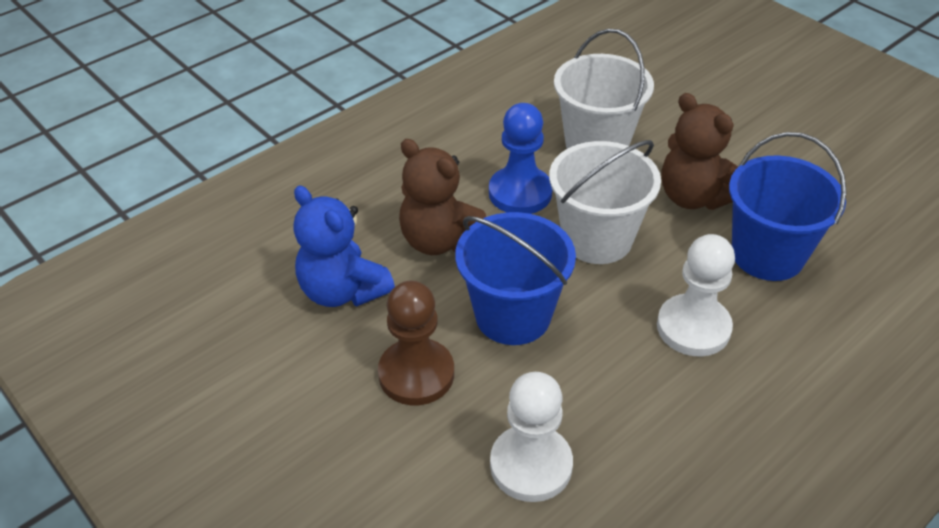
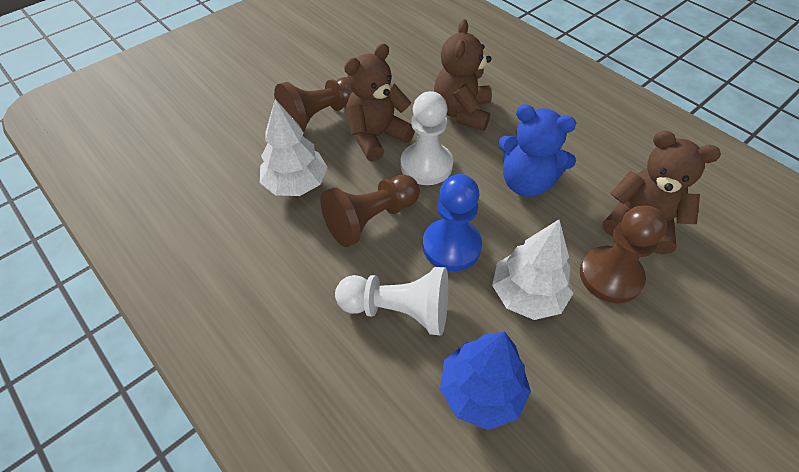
blue bucket: 2 -> 0
blue tree: 0 -> 1
brown pawn: 1 -> 3
brown teddy bear: 2 -> 3
white bucket: 2 -> 0
white tree: 0 -> 2

